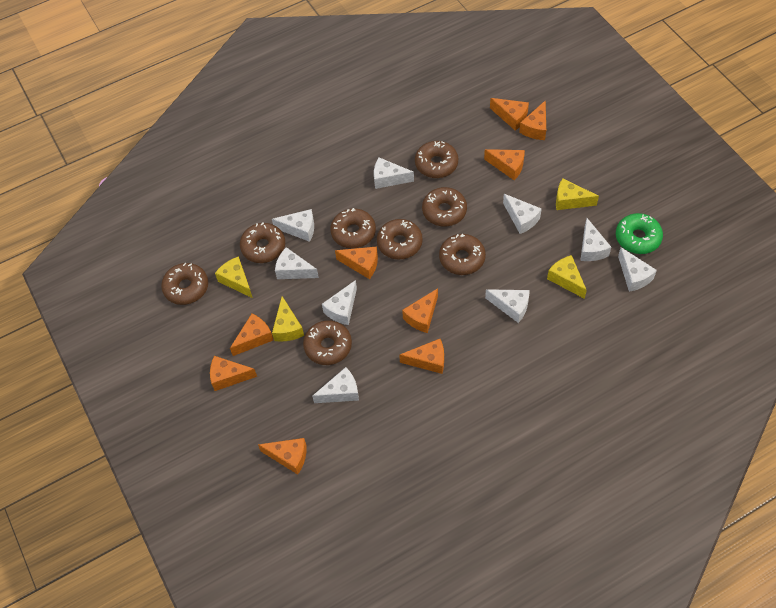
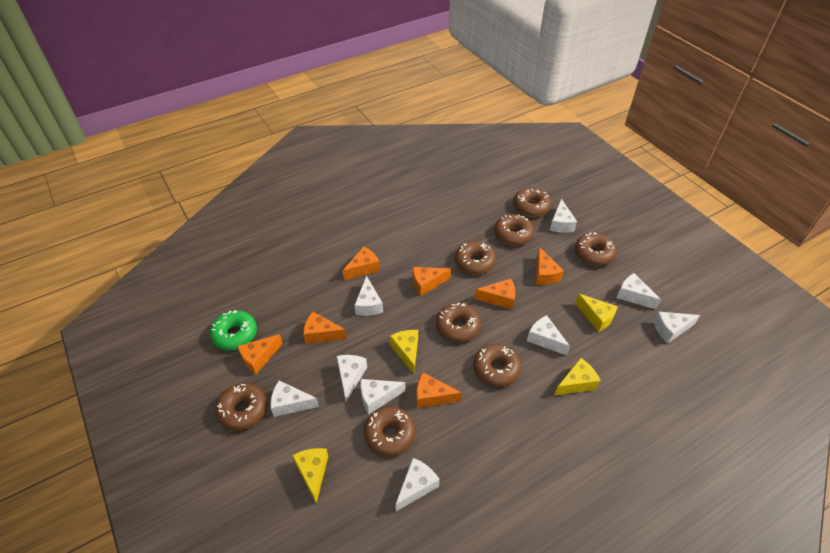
orange cheese: 9 -> 7

